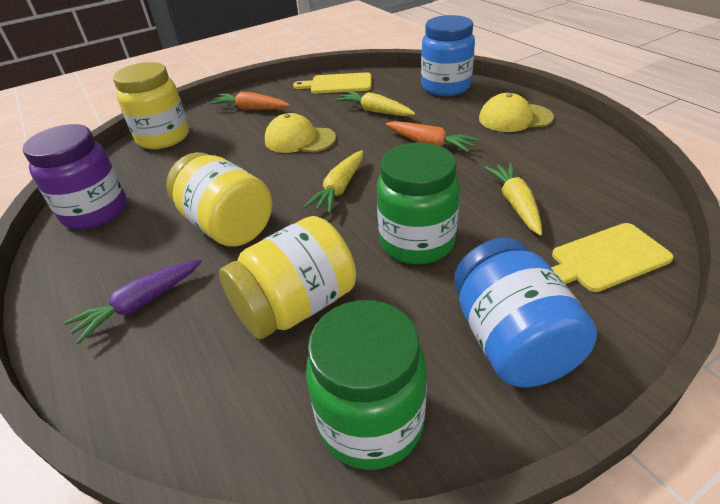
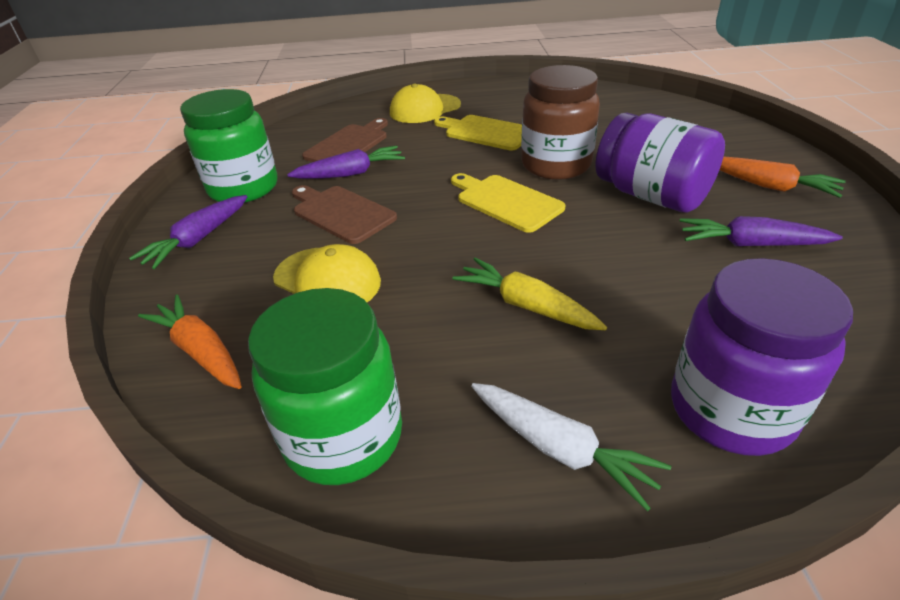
blue jar: 2 -> 0
brown cutting board: 0 -> 2
brown jar: 0 -> 1
purple carrot: 1 -> 3
purple jar: 1 -> 2
white carrot: 0 -> 1
yellow carrot: 3 -> 1
yellow jar: 3 -> 0

